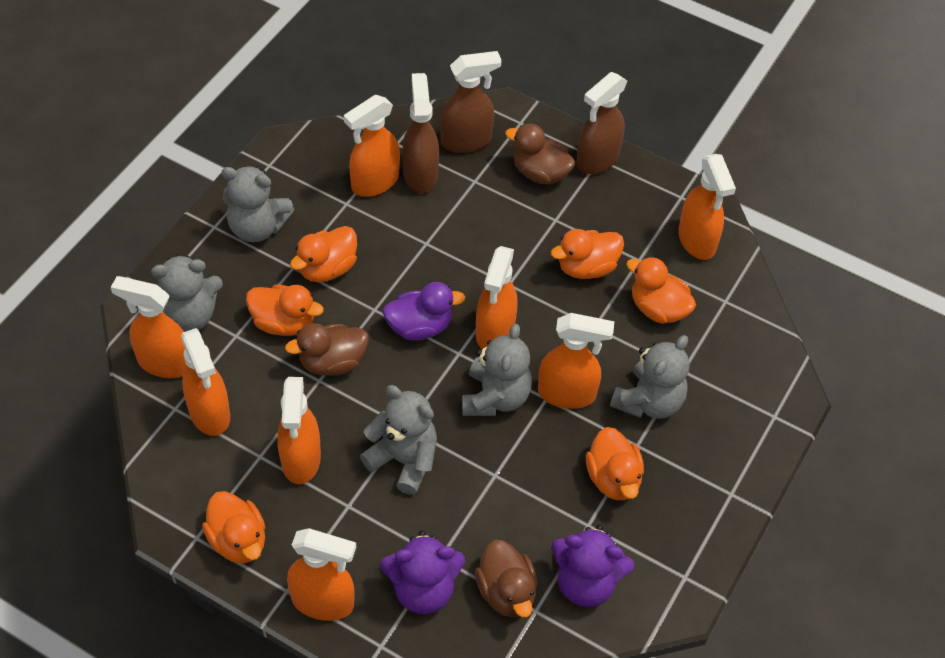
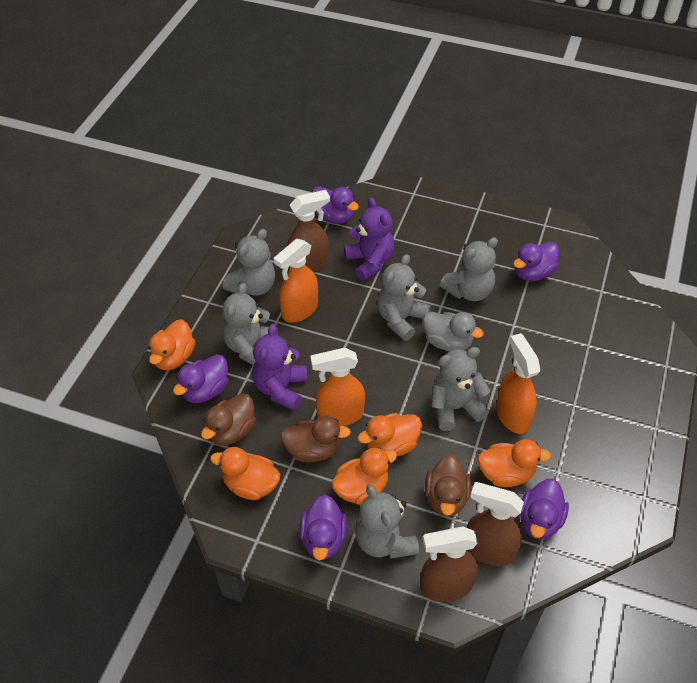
grey duck: 0 -> 1
grey teddy bear: 5 -> 6
orange duck: 6 -> 5
orange spray bottle: 8 -> 3
purple duck: 1 -> 5

